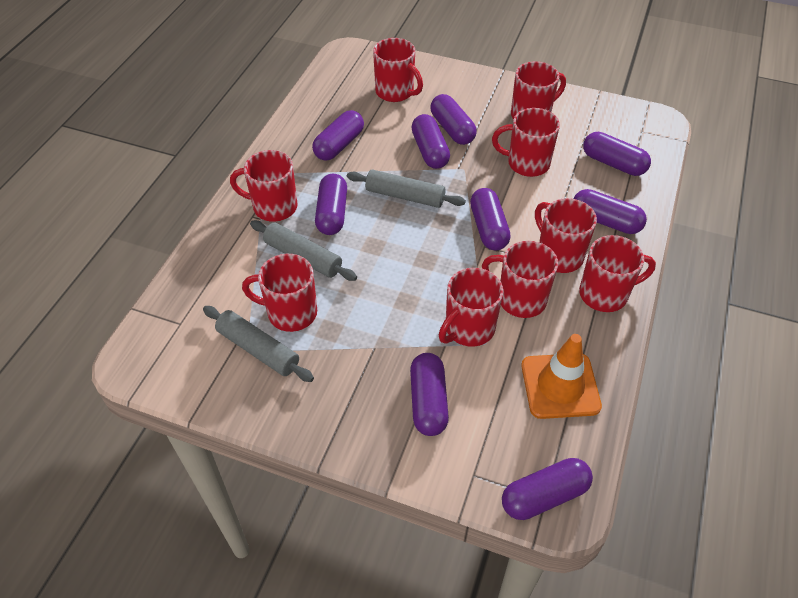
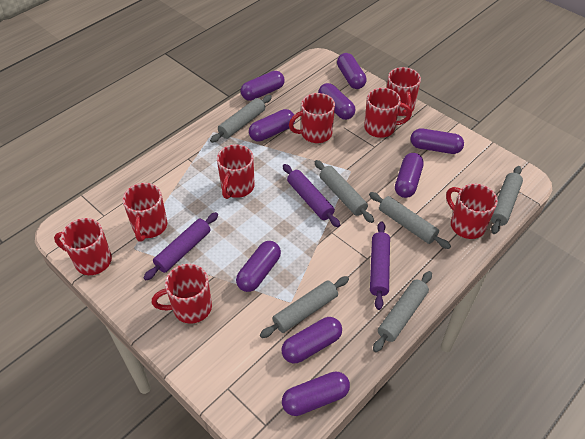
grey rolling pin: 3 -> 6
orange traffic cone: 1 -> 0
purple rolling pin: 0 -> 3
red mug: 9 -> 8

